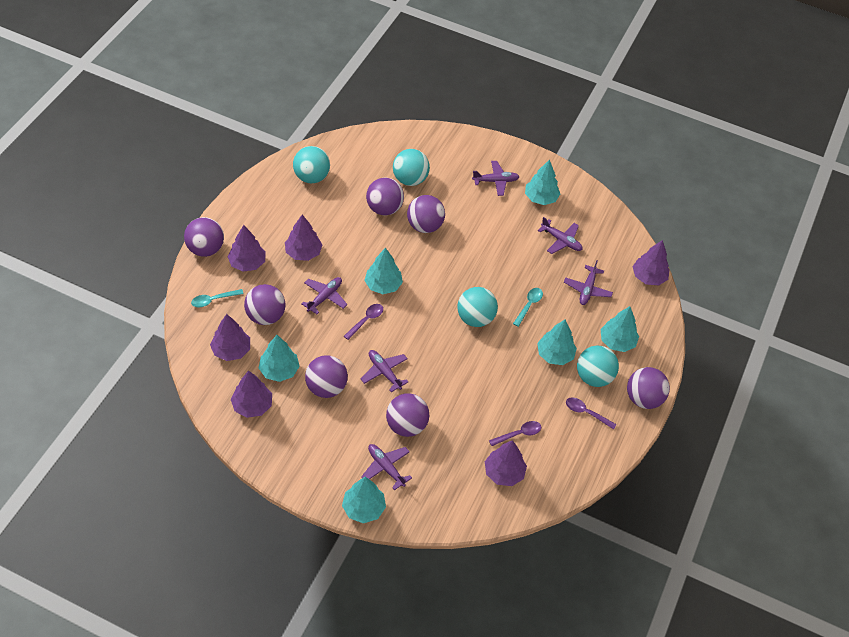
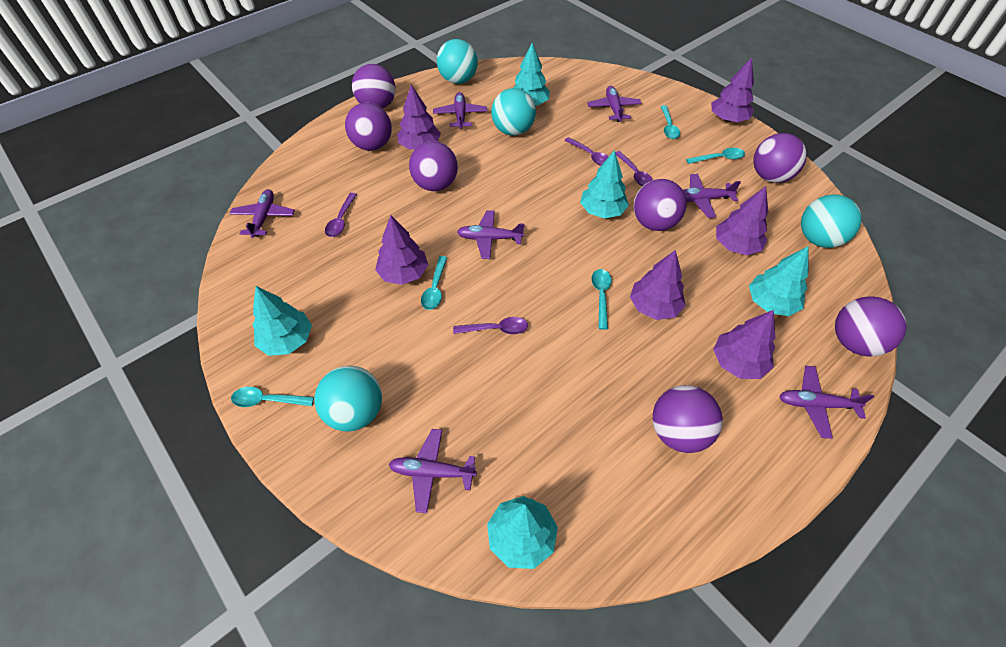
purple plane: 6 -> 7
purple spoon: 3 -> 4
turquoise spoon: 2 -> 5
turquoise tree: 6 -> 5

